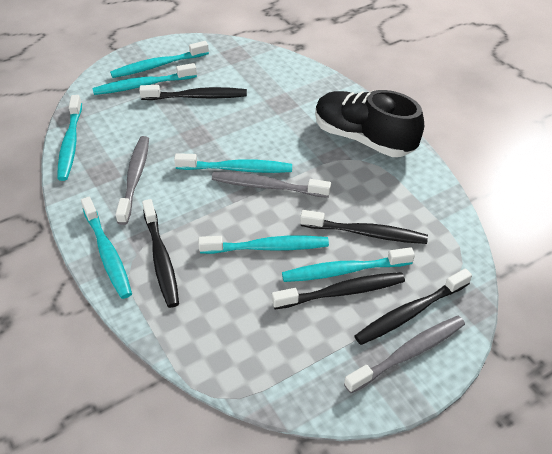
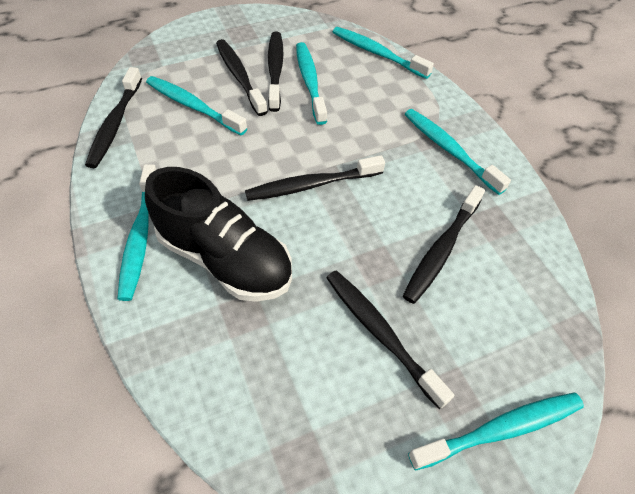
black toothbrush: 5 -> 6
grey toothbrush: 3 -> 0
turquoise toothbrush: 7 -> 6

